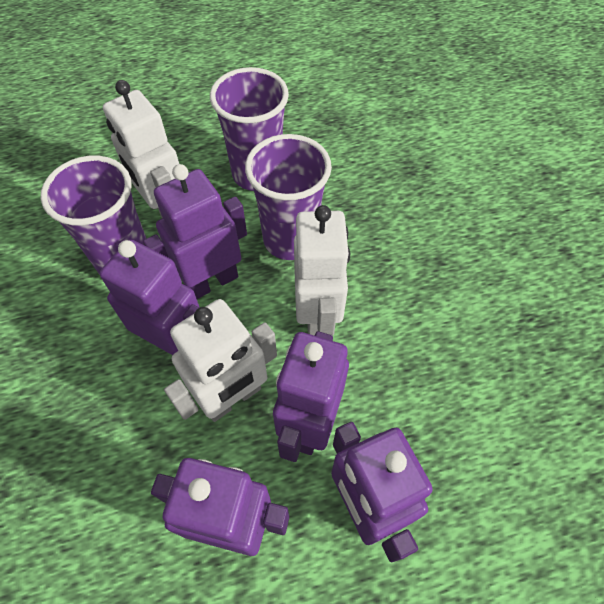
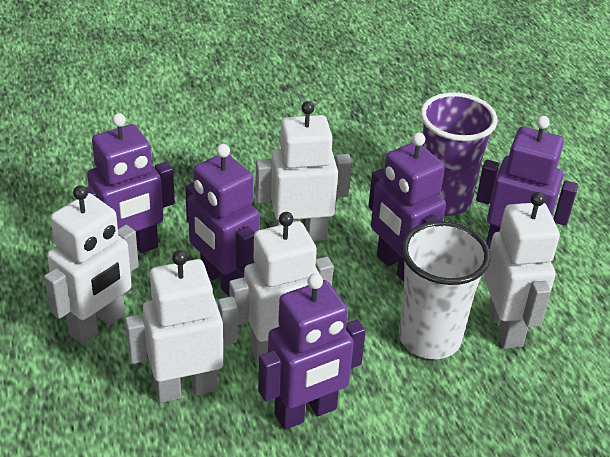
purple cup: 3 -> 1
white cup: 0 -> 1
white robot: 3 -> 5

